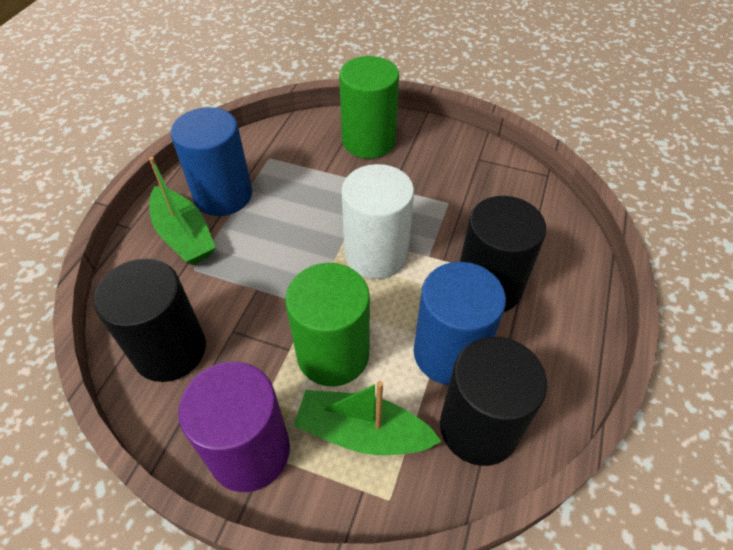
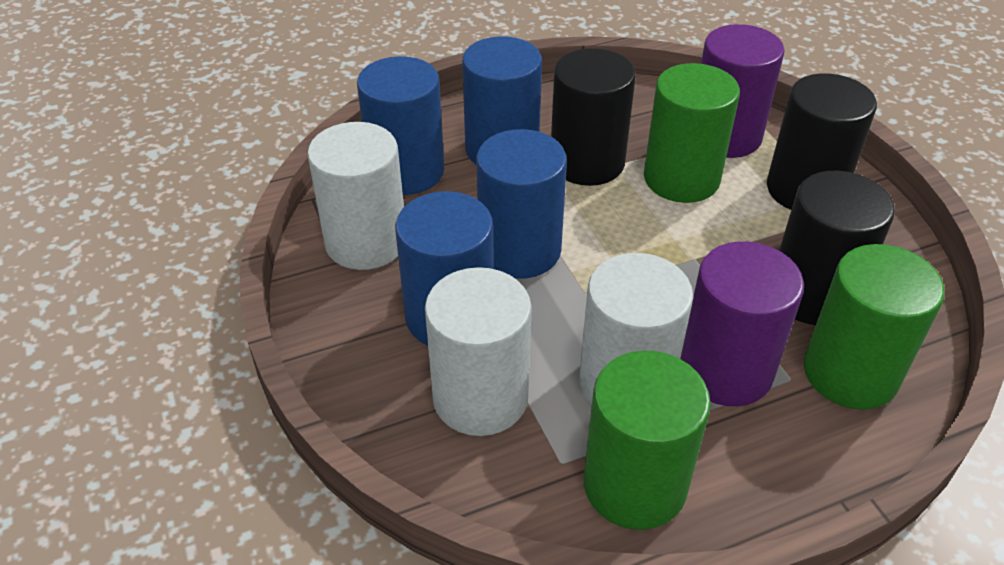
blue cylinder: 2 -> 4
green boat: 2 -> 0
green cylinder: 2 -> 3
purple cylinder: 1 -> 2
white cylinder: 1 -> 3

